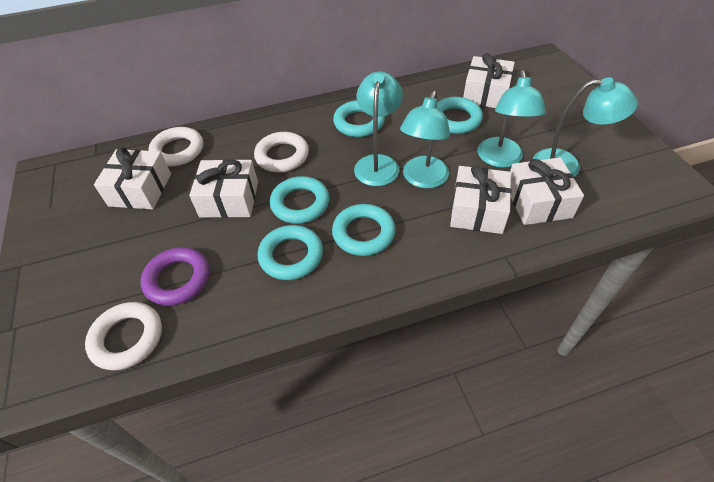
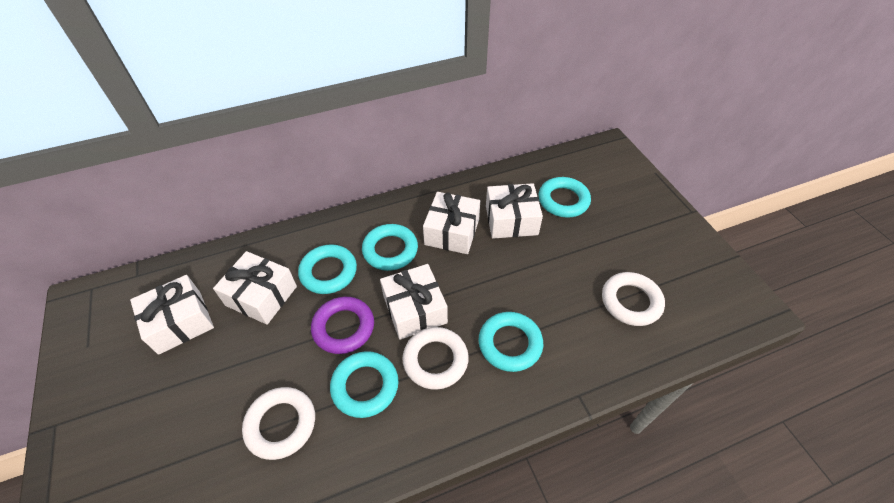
turquoise lamp: 4 -> 0

